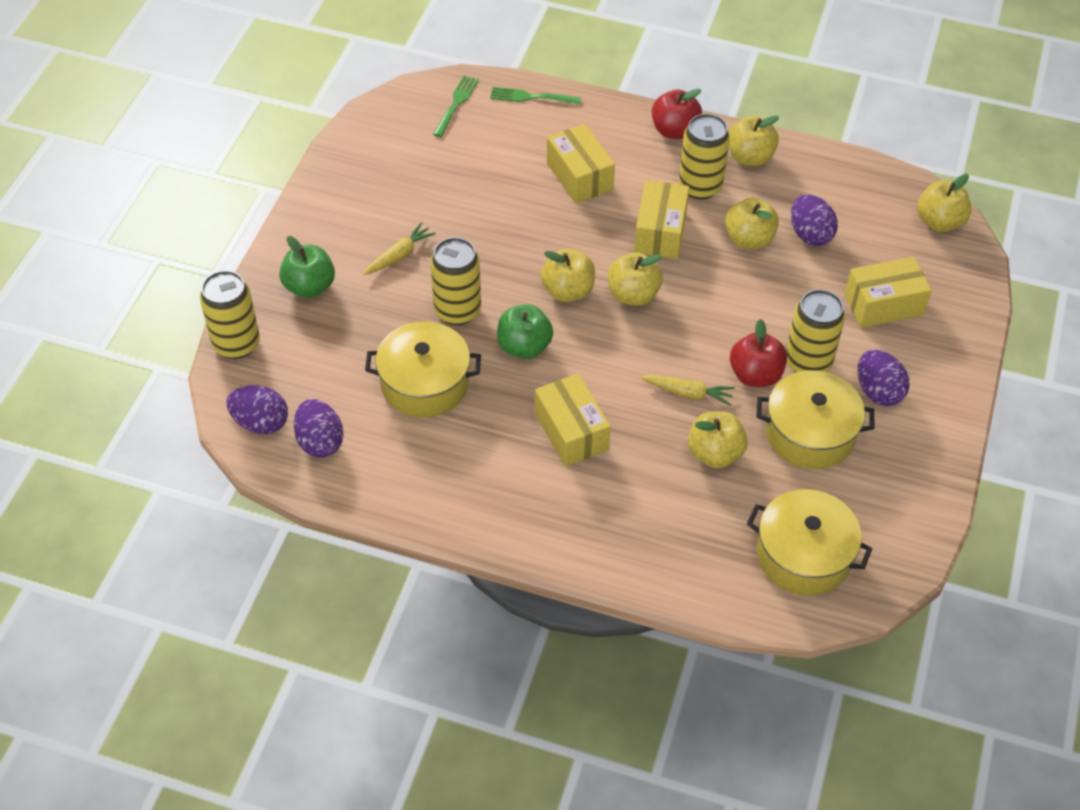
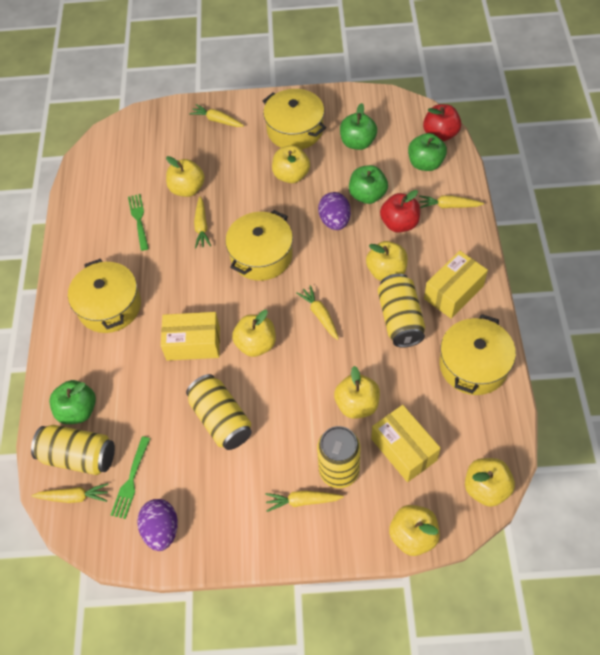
green apple: 2 -> 4
purple egg: 4 -> 2
yellow apple: 6 -> 7
yellow box: 4 -> 3
yellow carrot: 2 -> 6
yellow pot: 3 -> 4

